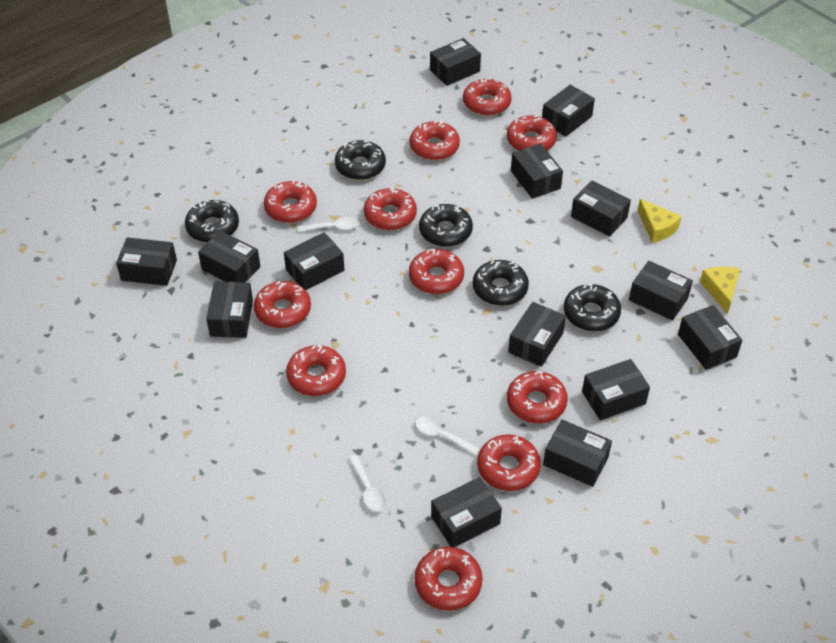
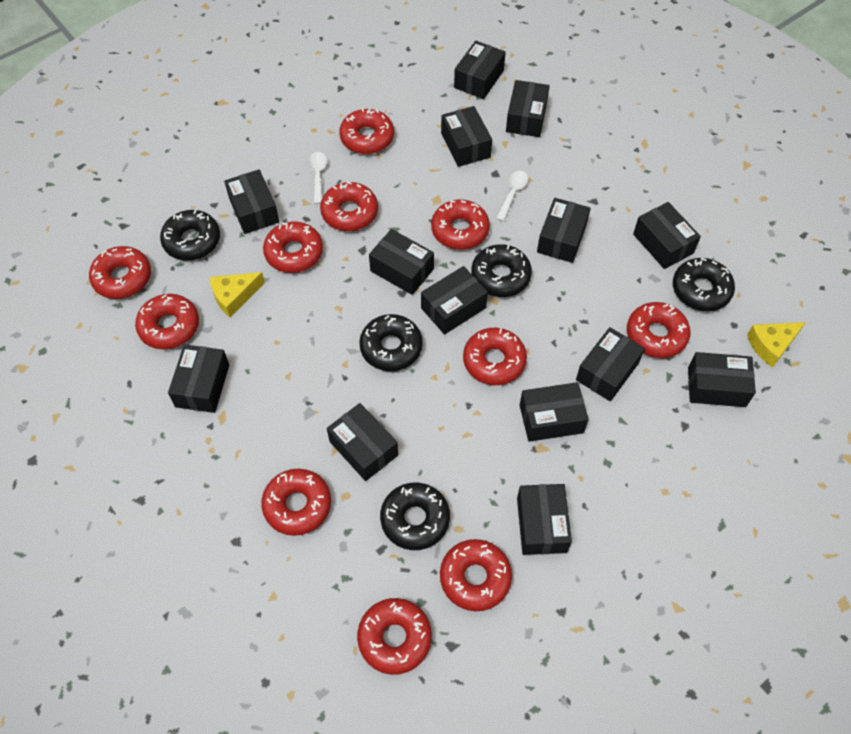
white spoon: 3 -> 2

